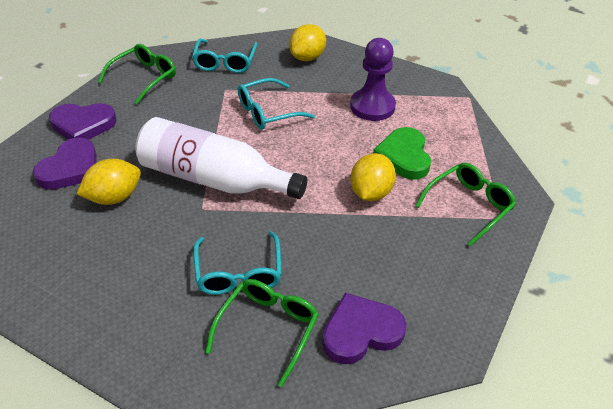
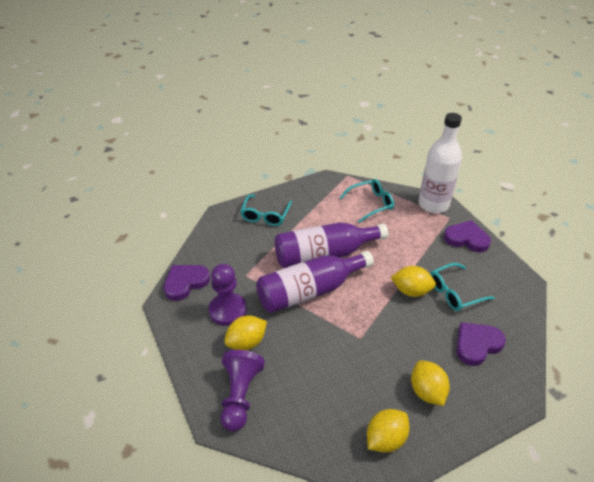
green glasses: 3 -> 0
green heart: 1 -> 0
purple bottle: 0 -> 2
purple pawn: 1 -> 2
yellow lemon: 3 -> 4

